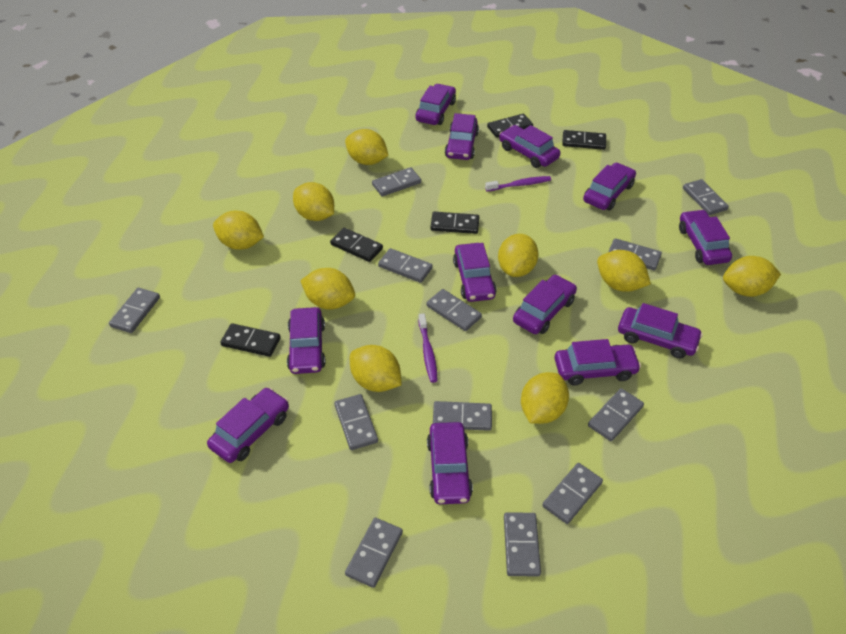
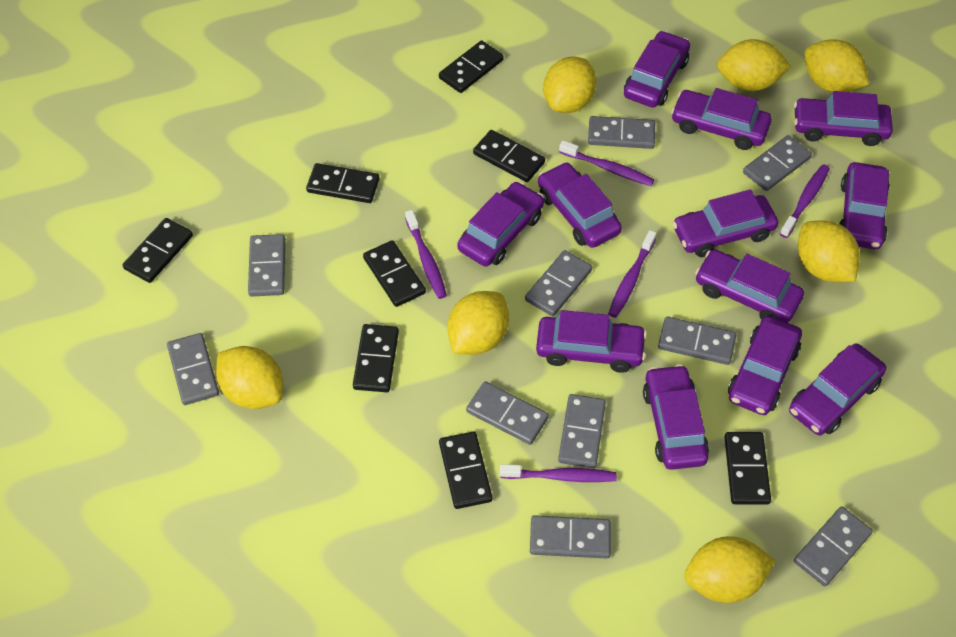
black domino: 5 -> 8
grey domino: 12 -> 10
purple toothbrush: 2 -> 5
yellow lemon: 9 -> 7

